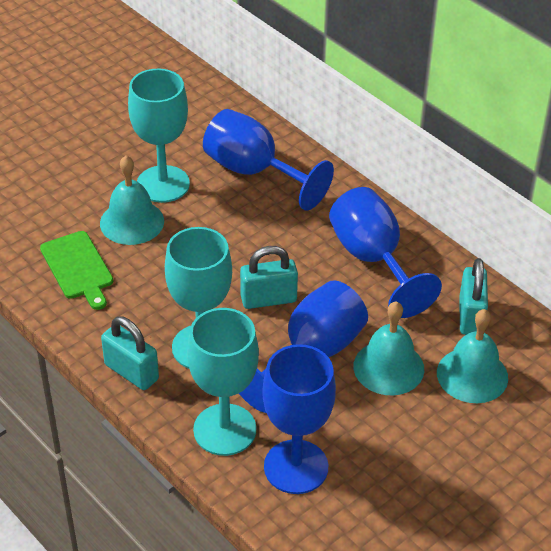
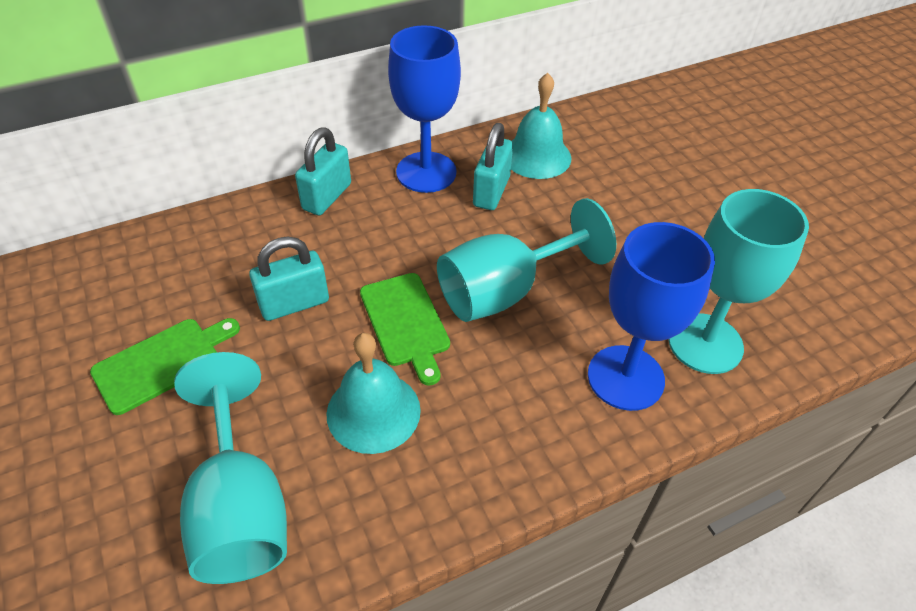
blue goblet: 4 -> 2
green cutting board: 1 -> 2
turquoise bell: 3 -> 2

